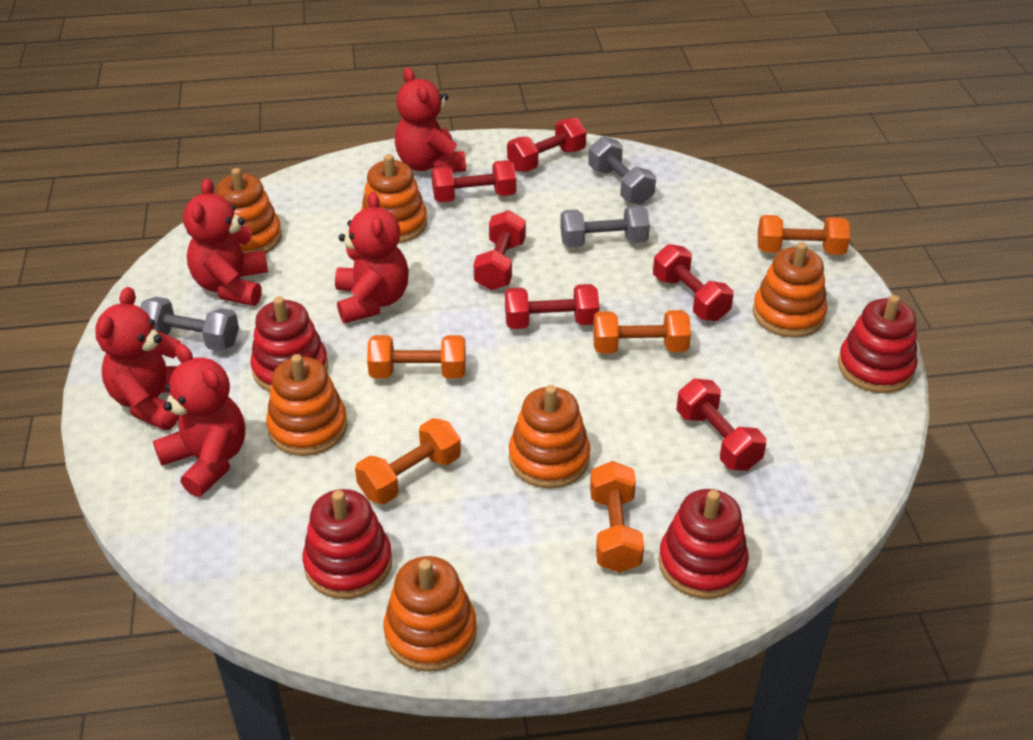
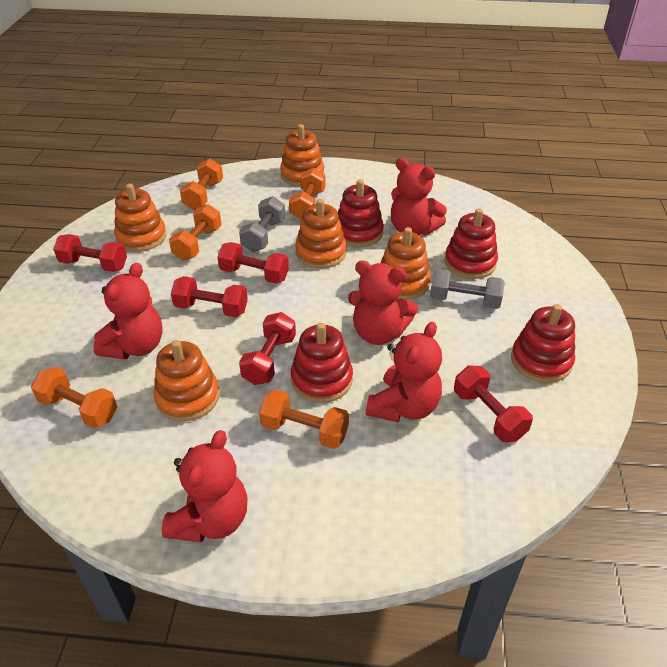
grey dumbbell: 3 -> 2
orange stacking toy: 6 -> 5
red dumbbell: 6 -> 5

